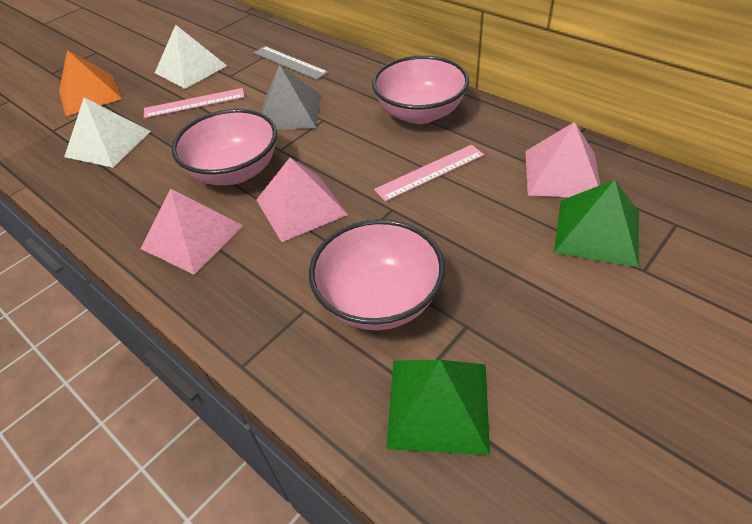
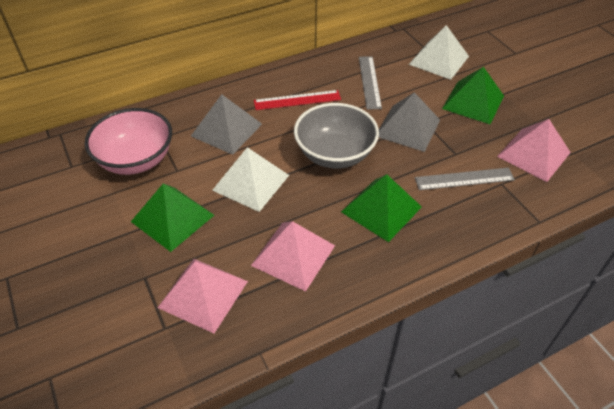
green pyramid: 2 -> 3
grey bowl: 0 -> 1
grey pyramid: 1 -> 2
grey ruler: 1 -> 2
orange pyramid: 1 -> 0
pink bowl: 3 -> 1
pink ruler: 2 -> 0
red ruler: 0 -> 1

